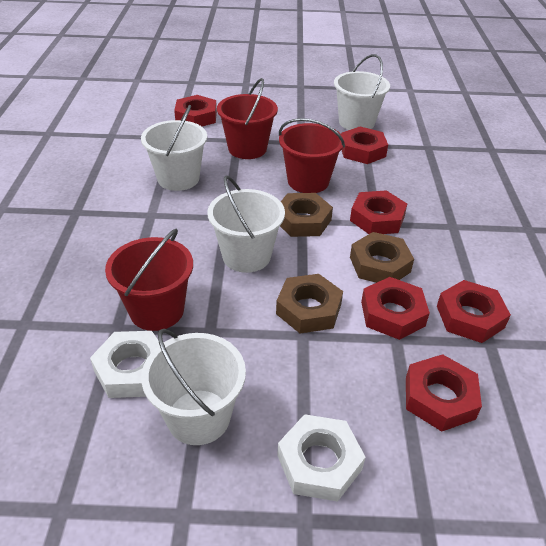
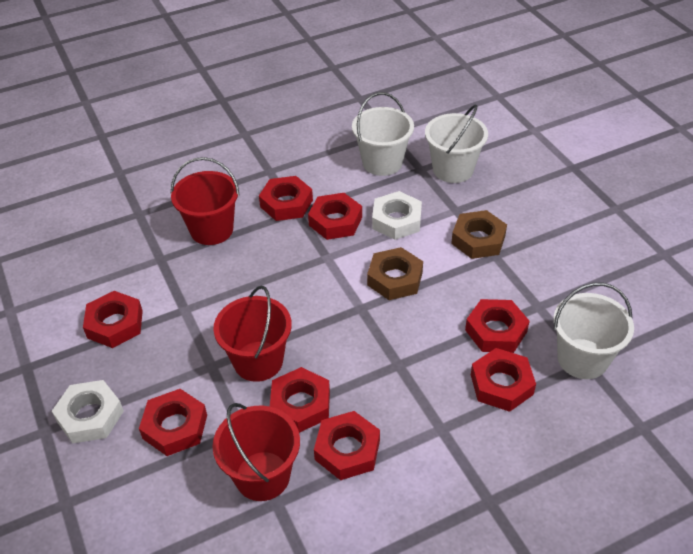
brown nut: 3 -> 2
red nut: 6 -> 8
white bucket: 4 -> 3

